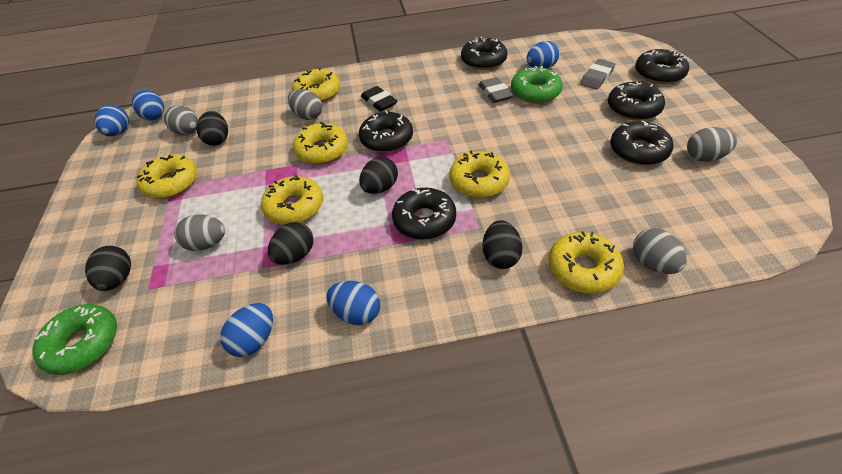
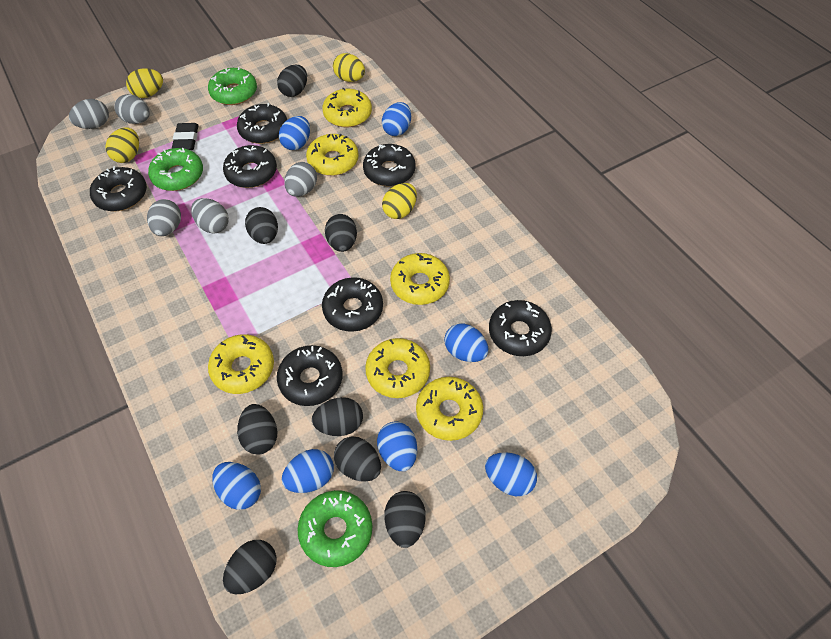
black donut: 6 -> 7
black egg: 5 -> 8
blue egg: 5 -> 7
green donut: 2 -> 3
grey eraser: 2 -> 0
yellow egg: 0 -> 4

